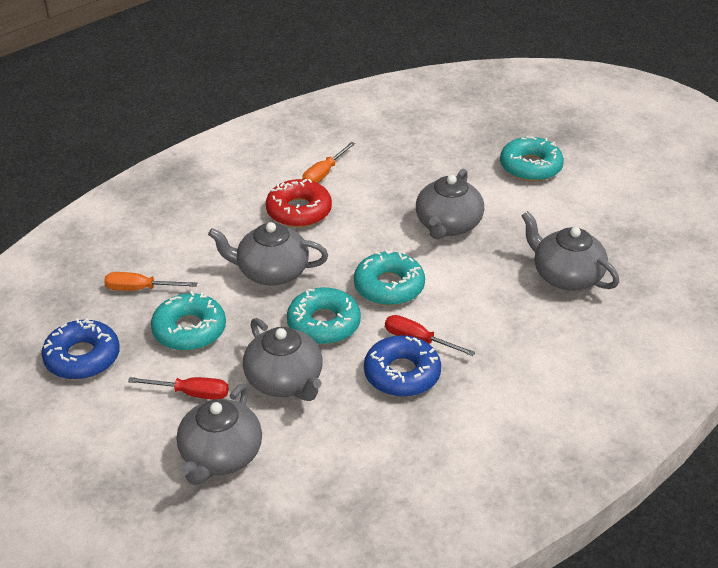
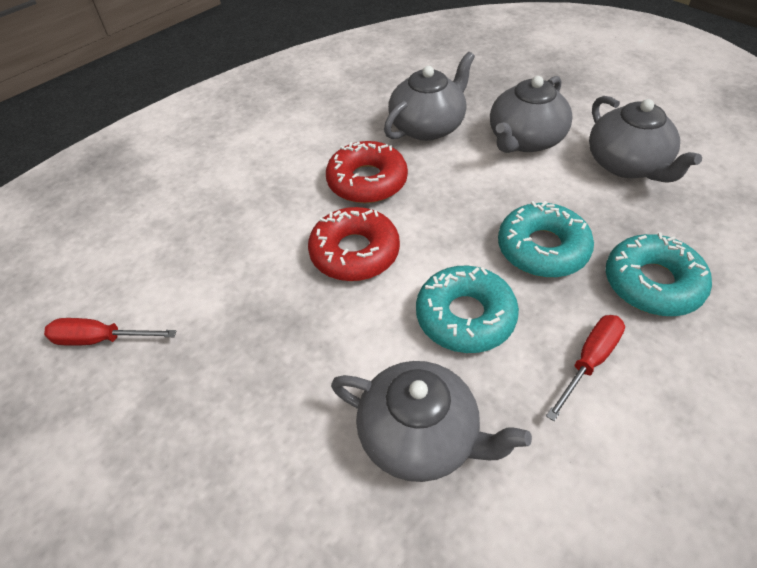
blue donut: 2 -> 0
grey teapot: 5 -> 4
orange screwdriver: 2 -> 0
red donut: 1 -> 2
turquoise donut: 4 -> 3

